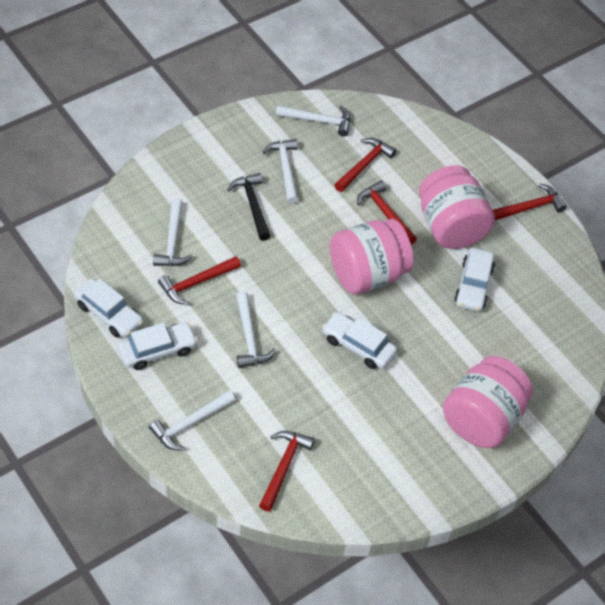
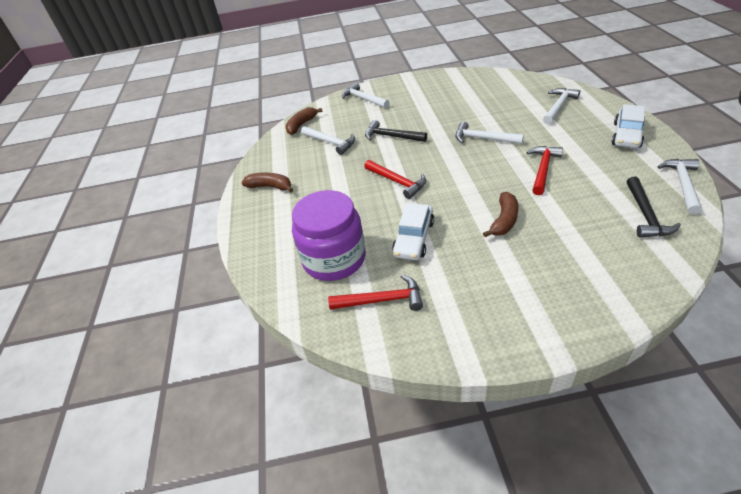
black hammer: 1 -> 2
brown banana: 0 -> 3
pink jar: 3 -> 0
purple jar: 0 -> 1
red hammer: 5 -> 3
white car: 4 -> 2

